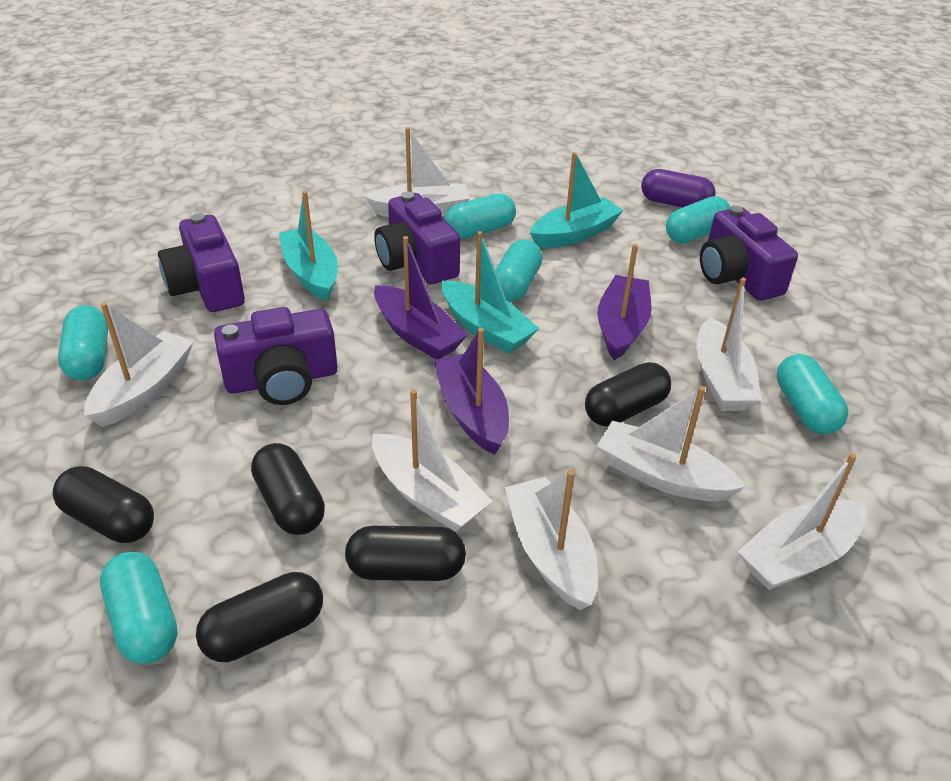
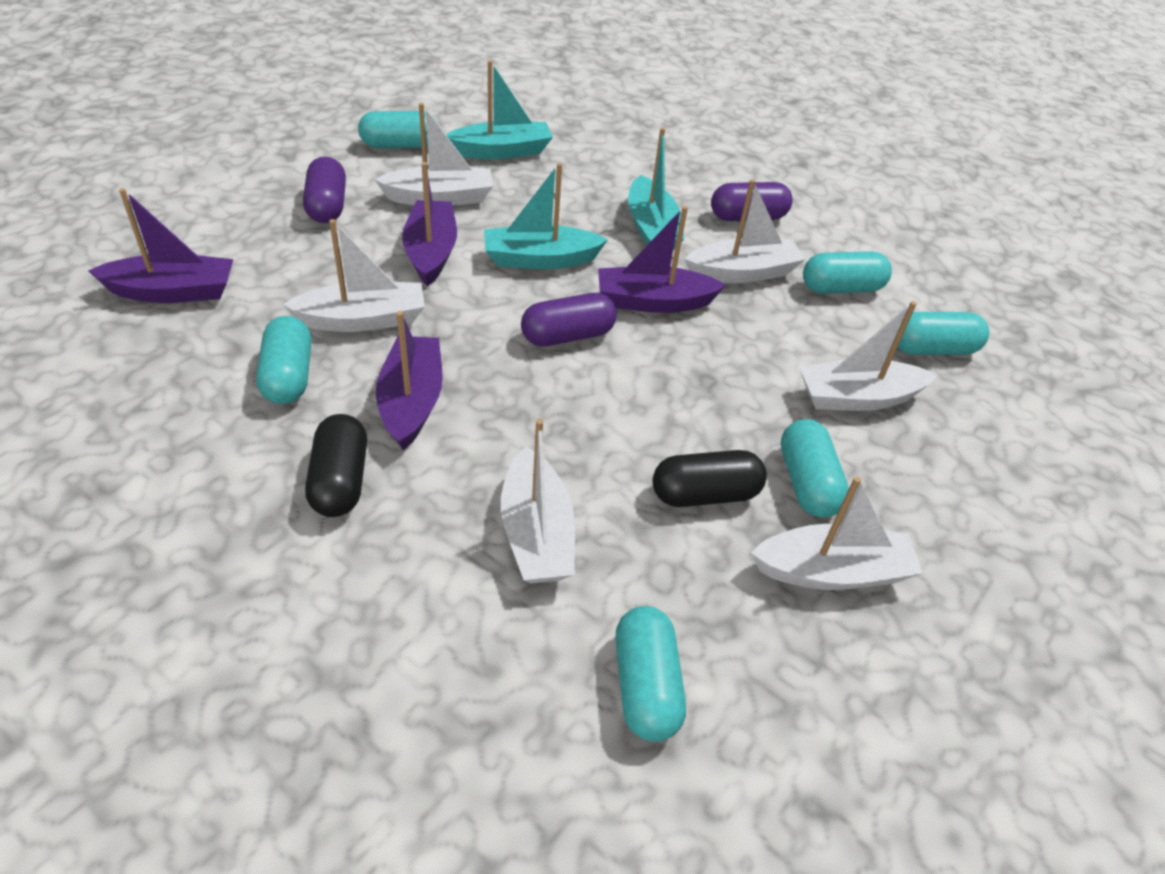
black capsule: 5 -> 2
purple boat: 3 -> 4
purple camera: 4 -> 0
purple capsule: 1 -> 3
white boat: 7 -> 6

